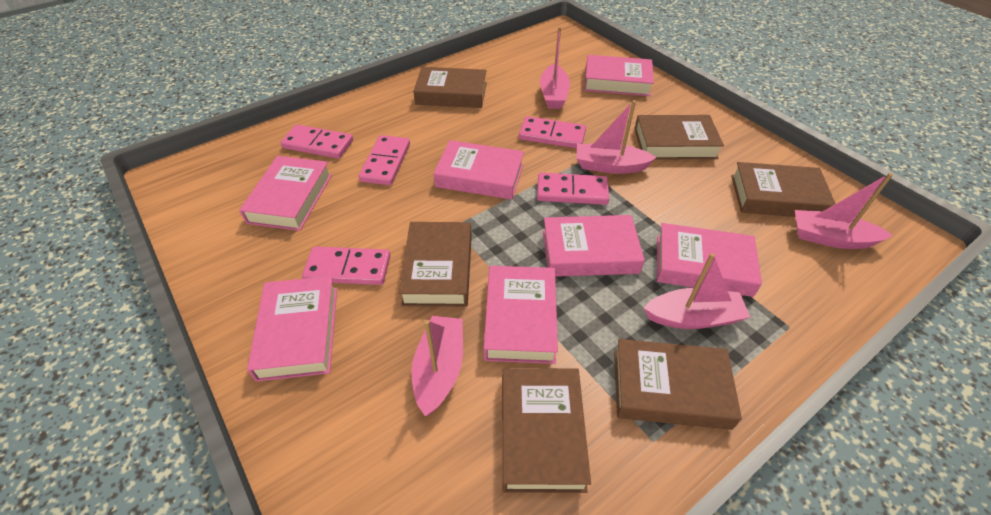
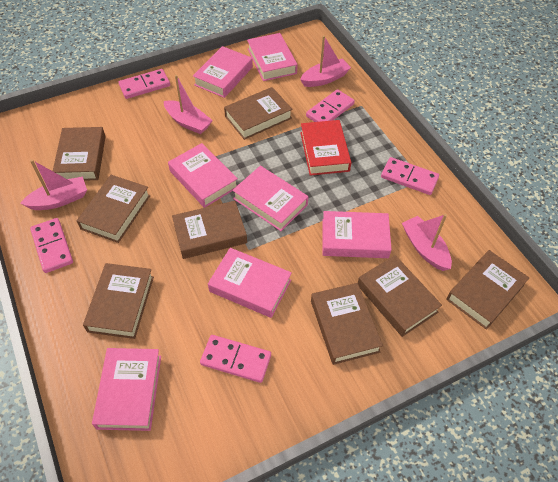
brown book: 6 -> 8
pink boat: 5 -> 4
red book: 0 -> 1

